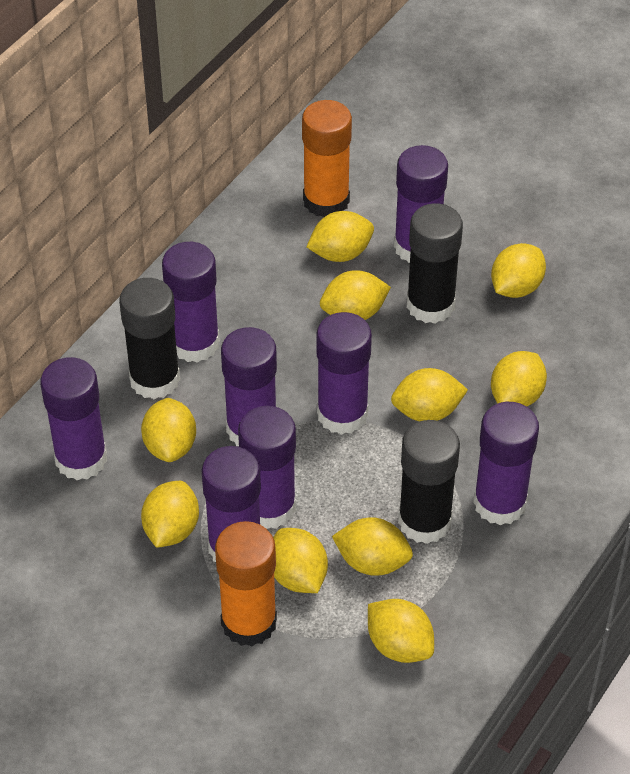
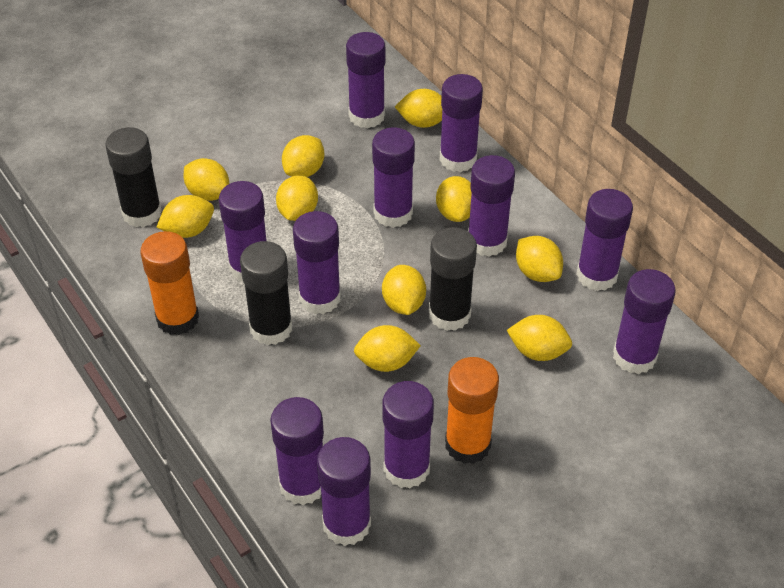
purple glue stick: 8 -> 11

